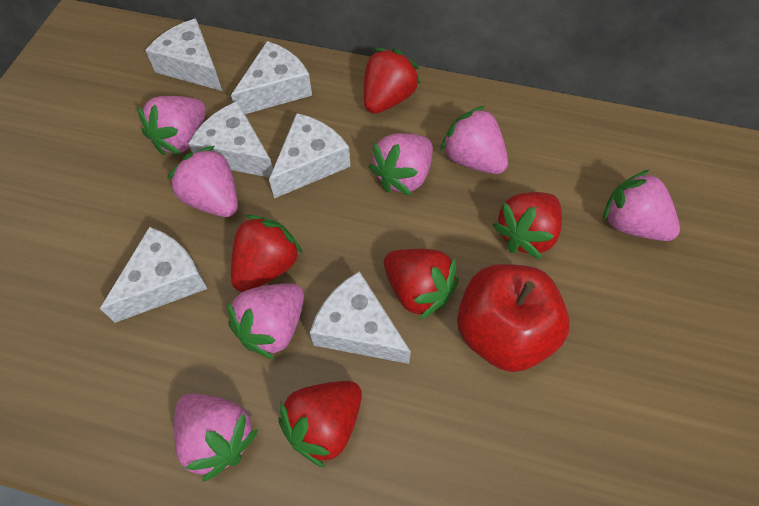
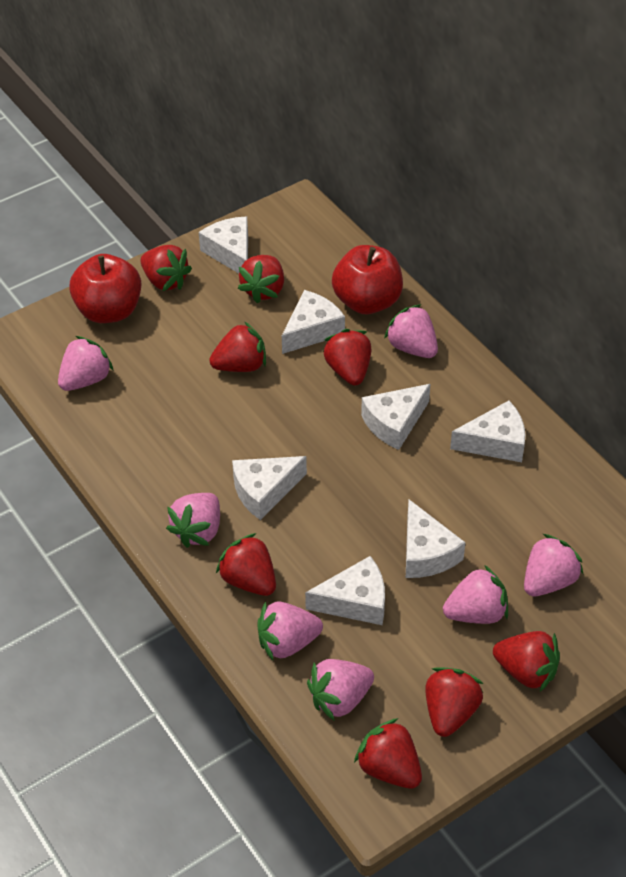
red apple: 1 -> 2
red strawberry: 5 -> 8
white cheese: 6 -> 7

